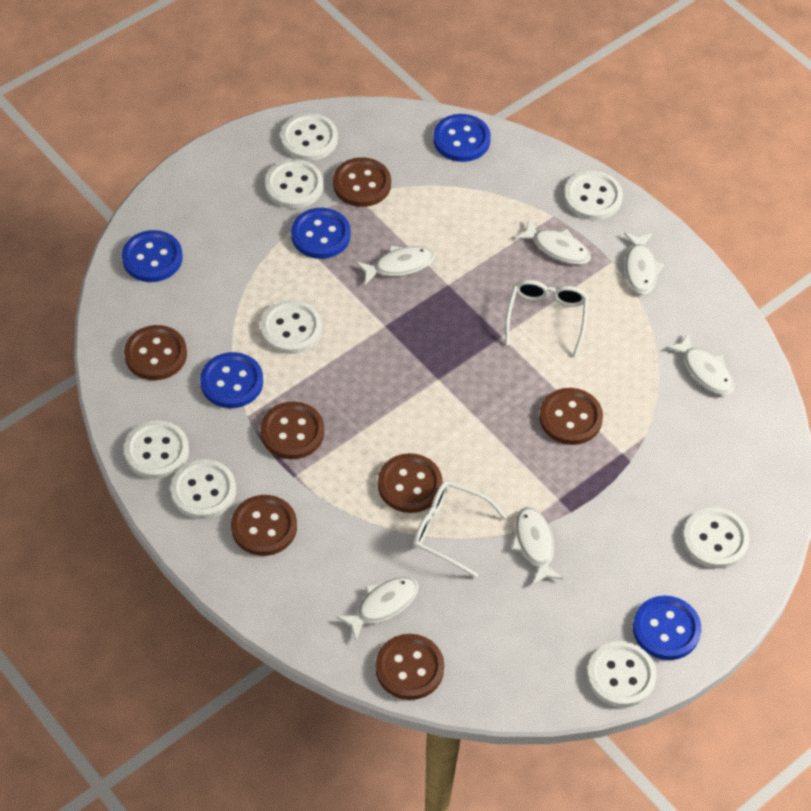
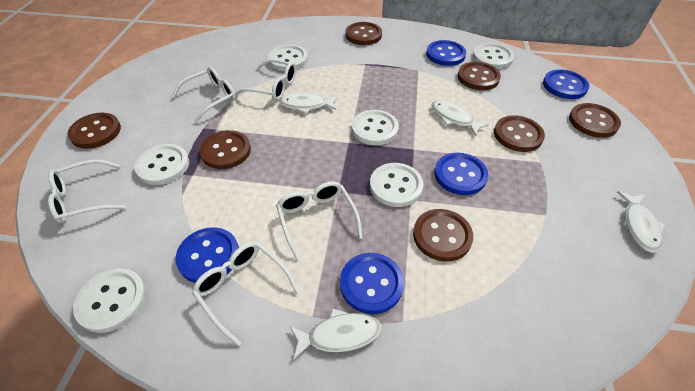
white button: 8 -> 6
white fish: 6 -> 4
white glasses: 2 -> 5

